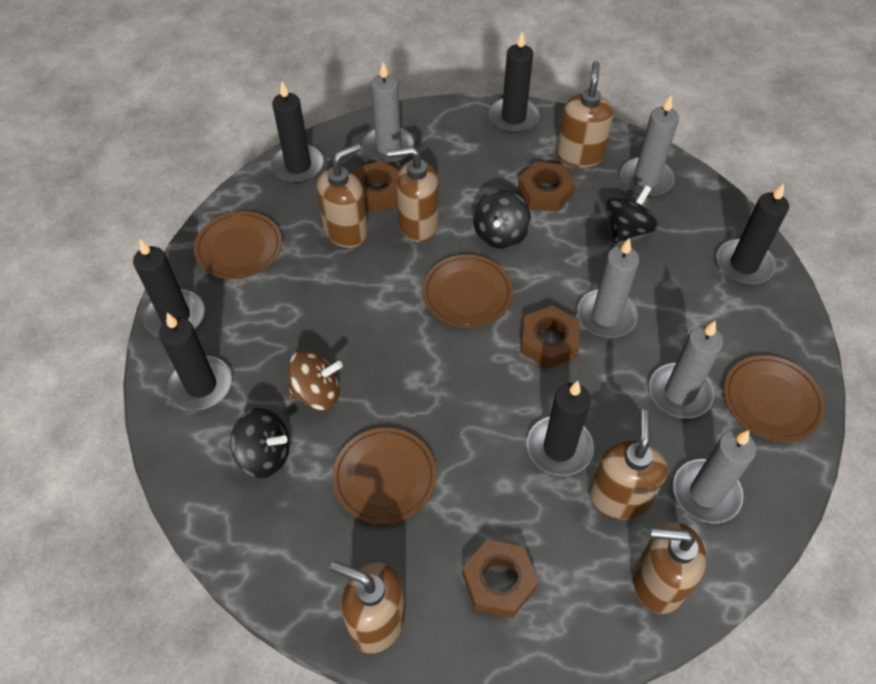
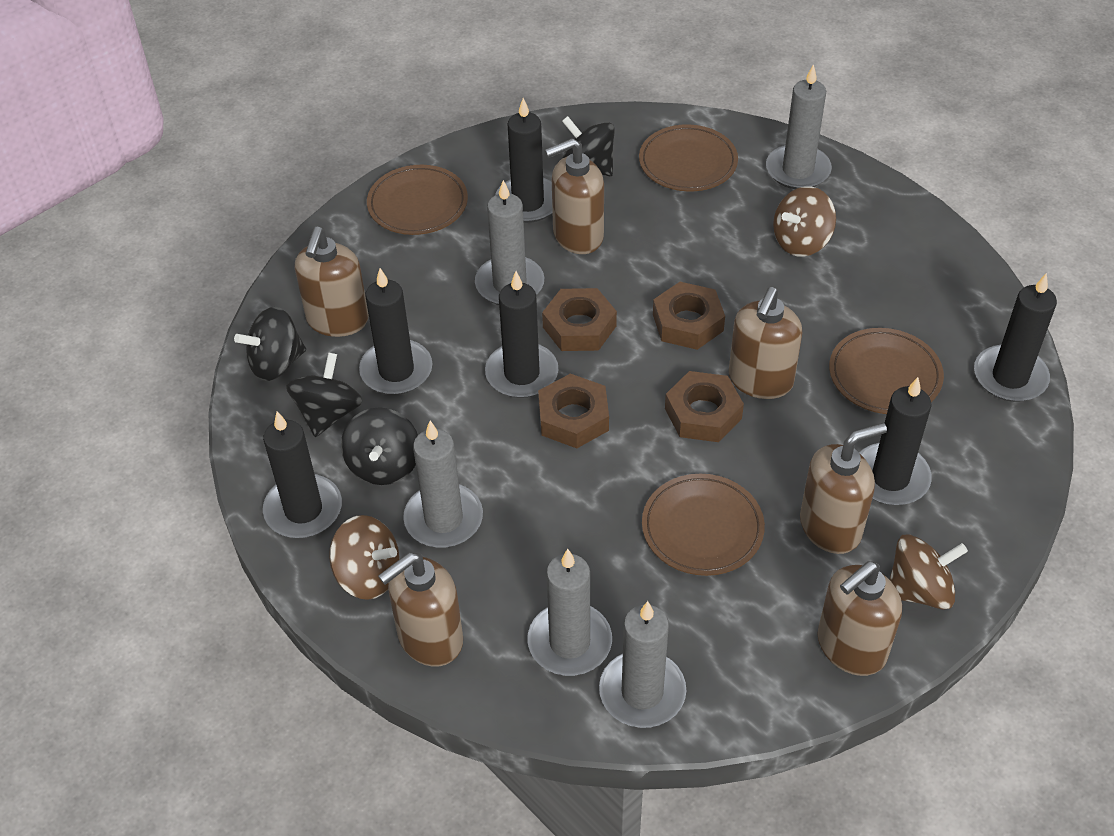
black spinning top: 3 -> 4
brown spinning top: 1 -> 3

